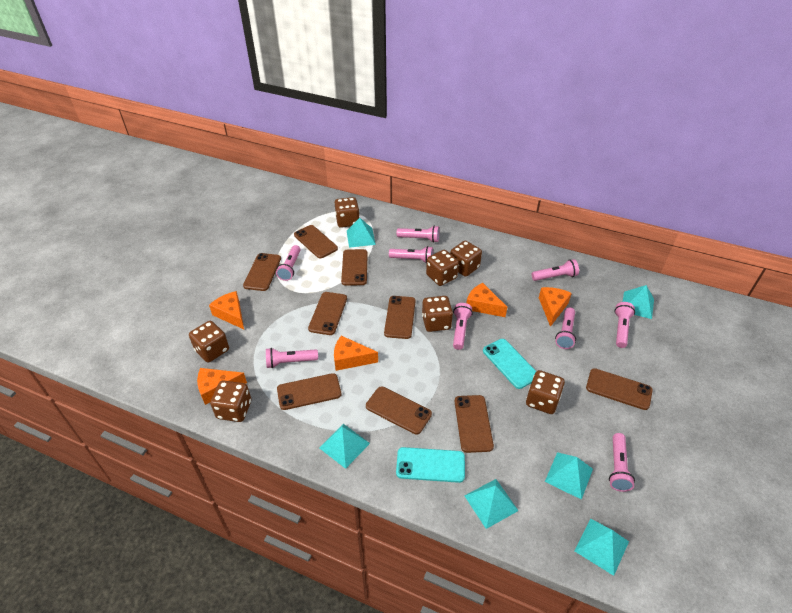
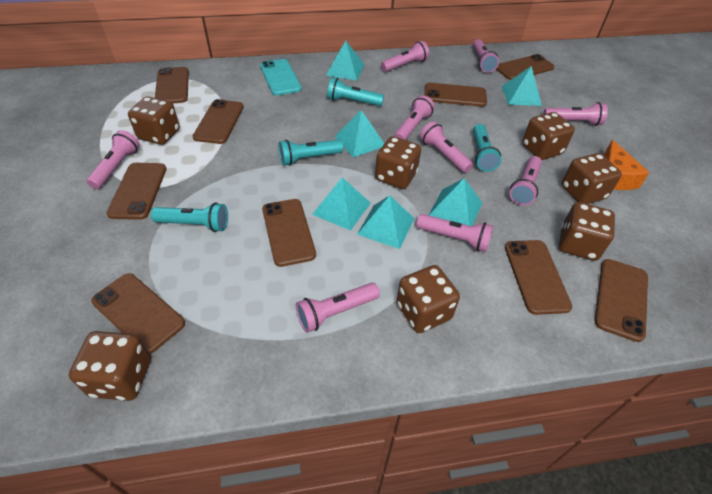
orange cheese: 5 -> 1
turquoise flashlight: 0 -> 4
turquoise phone: 2 -> 1

